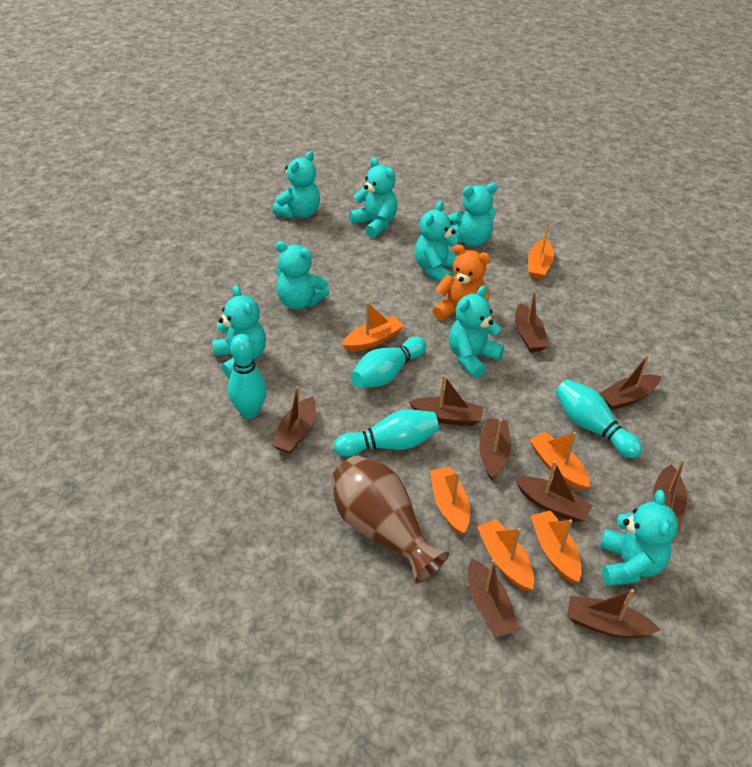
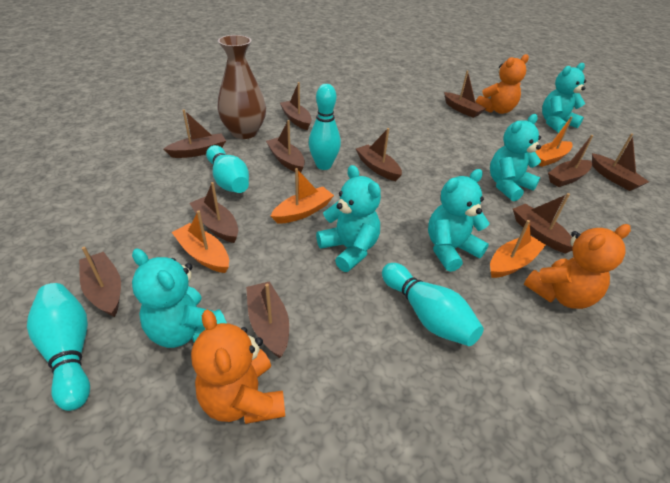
brown boat: 9 -> 11
orange boat: 6 -> 4
orange teddy bear: 1 -> 3
turquoise teddy bear: 8 -> 5

